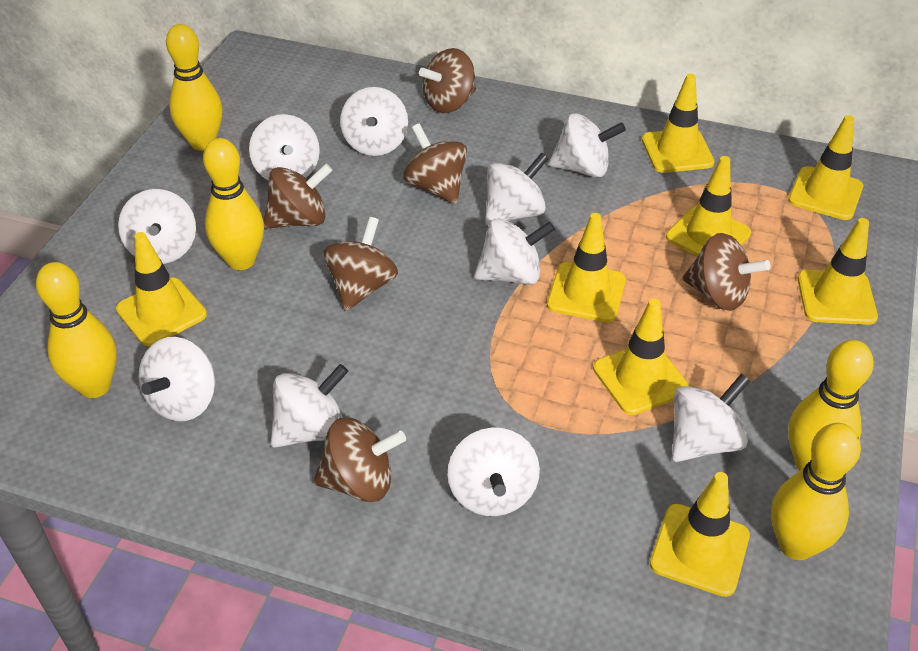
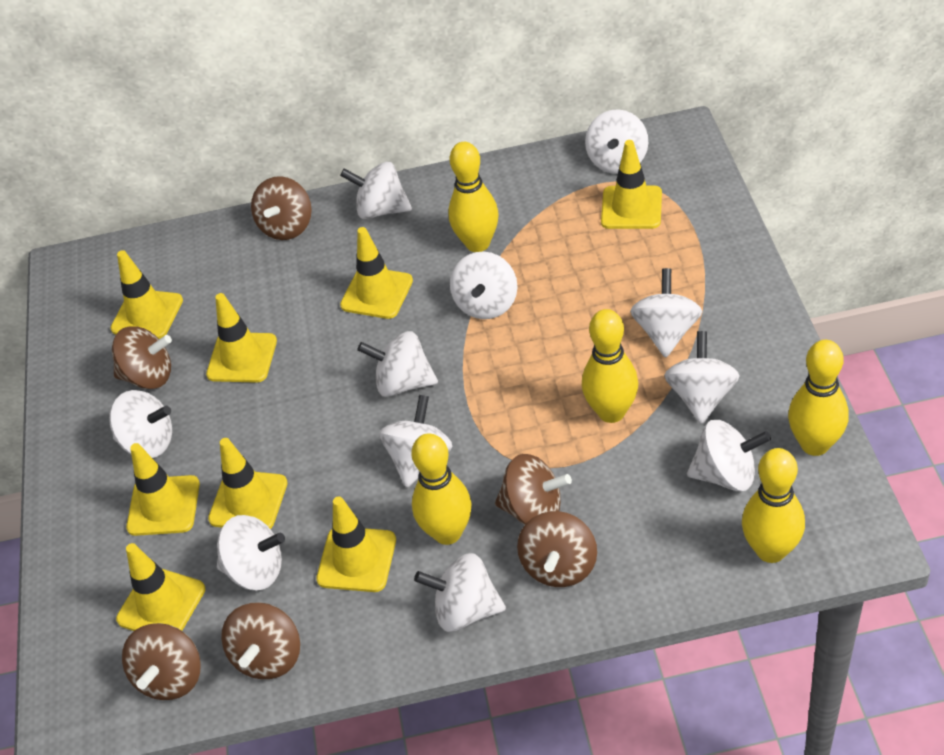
white spinning top: 10 -> 11

